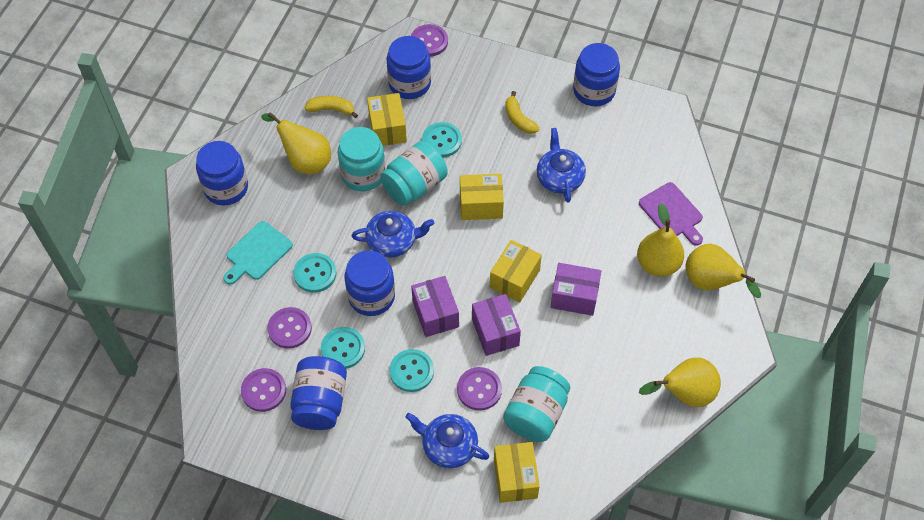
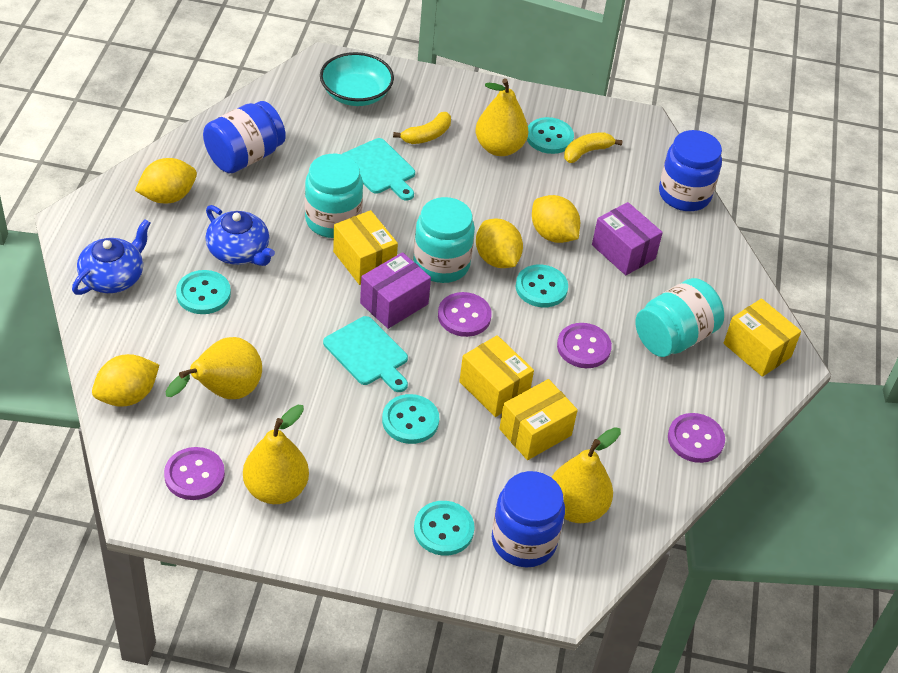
blue jar: 5 -> 3
blue teapot: 3 -> 2
purple box: 3 -> 2
purple cutting board: 1 -> 0
turquoise bowl: 0 -> 1
turquoise button: 4 -> 5
turquoise cutting board: 1 -> 2
yellow lemon: 0 -> 4

